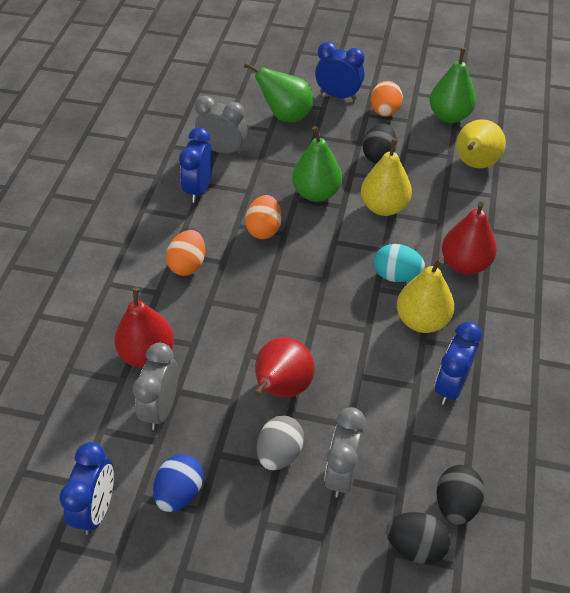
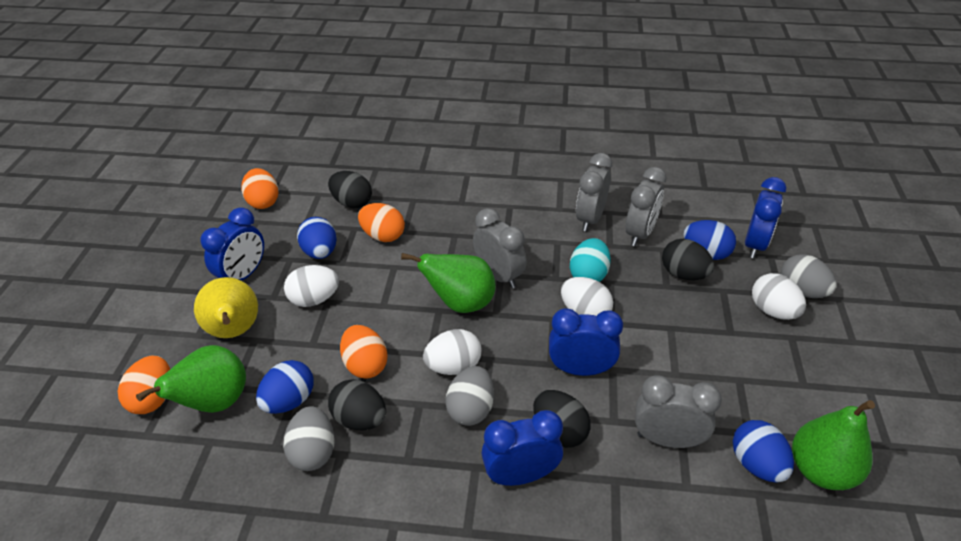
black egg: 3 -> 4
blue egg: 1 -> 4
grey clock: 3 -> 4
grey egg: 1 -> 3
orange egg: 3 -> 4
red pear: 3 -> 0
white egg: 0 -> 4
yellow pear: 3 -> 1

